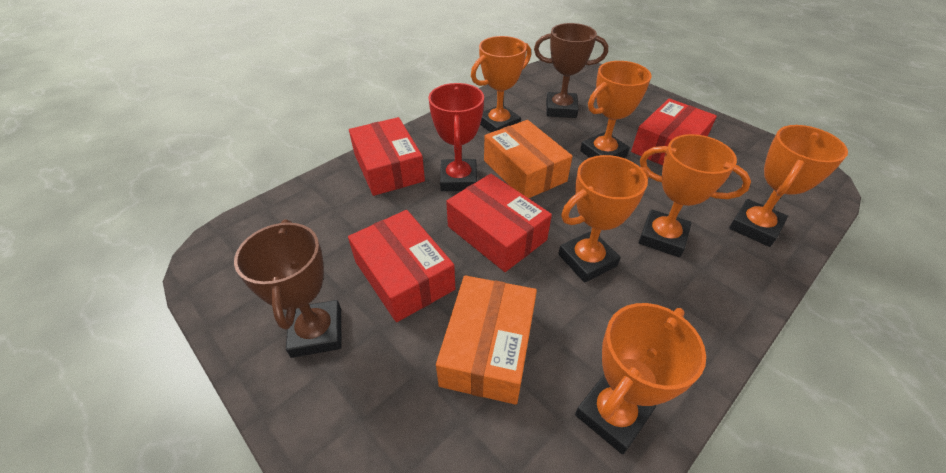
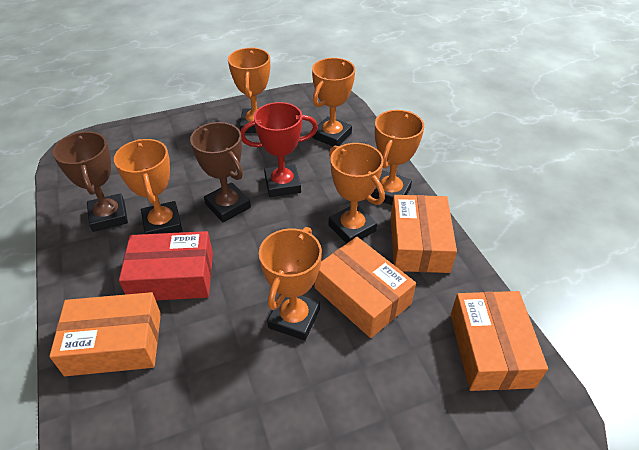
orange box: 2 -> 4
red box: 4 -> 1

